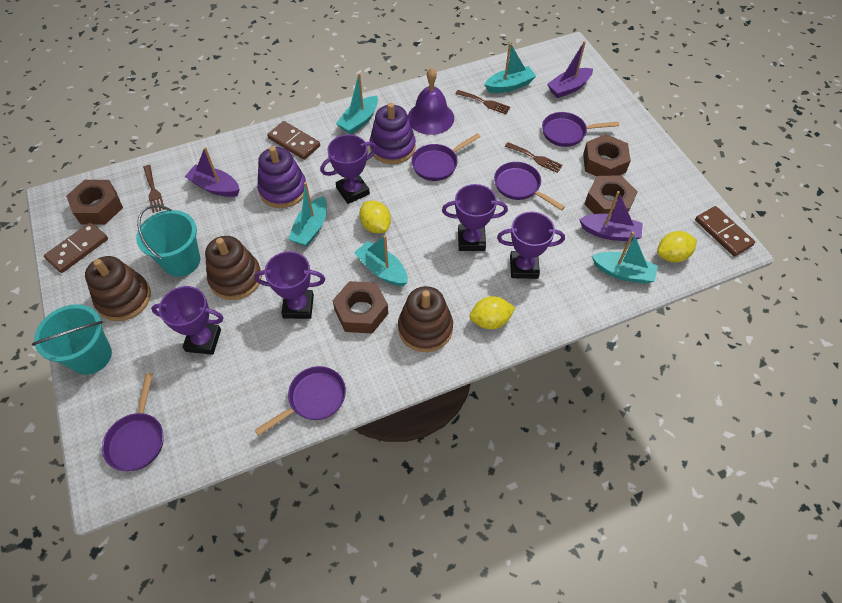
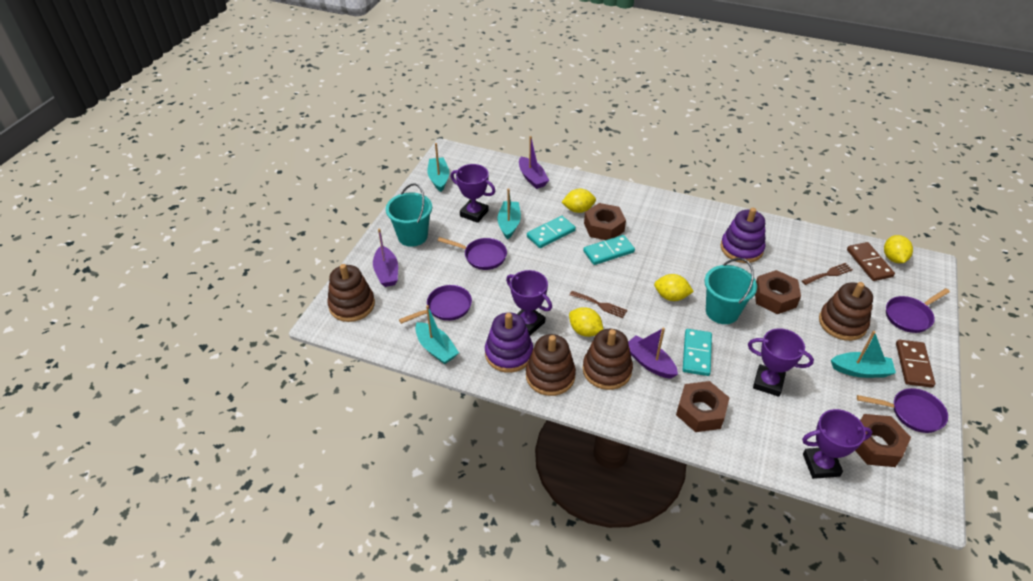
brown domino: 3 -> 2
brown fork: 3 -> 2
brown stacking toy: 3 -> 4
purple bell: 1 -> 0
purple pan: 5 -> 4
purple trophy: 5 -> 4
turquoise boat: 5 -> 4
turquoise domino: 0 -> 3
yellow lemon: 3 -> 4

